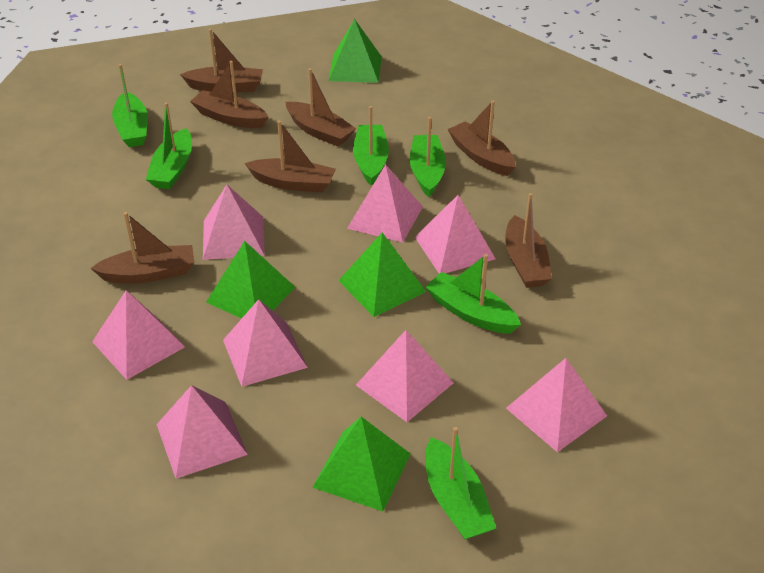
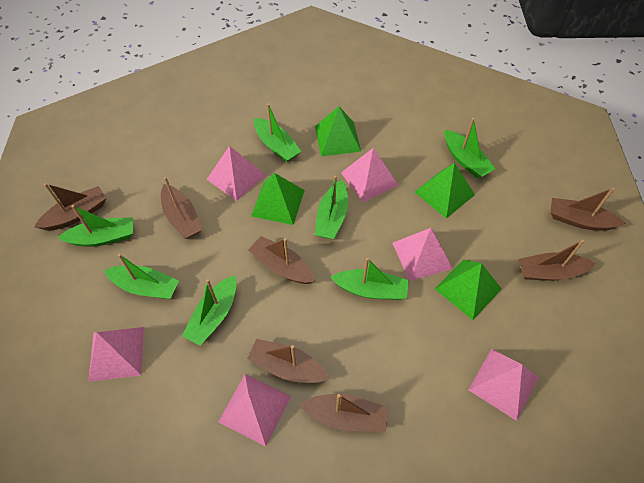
green boat: 6 -> 7
pink pyramid: 8 -> 6

